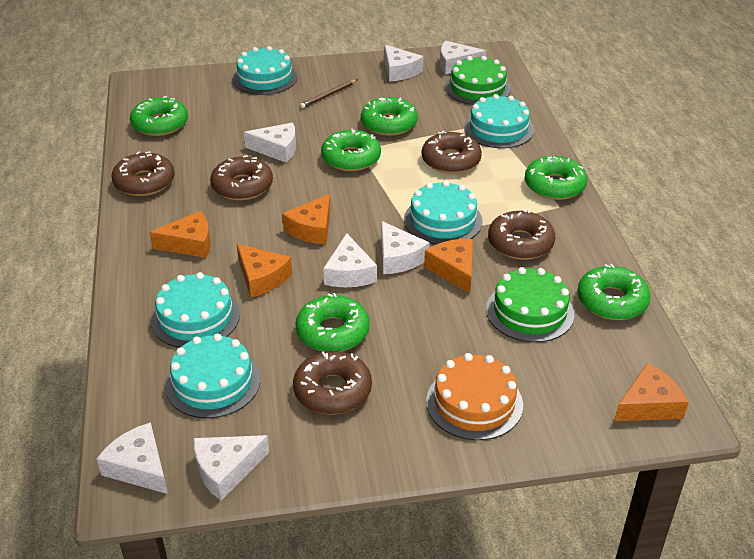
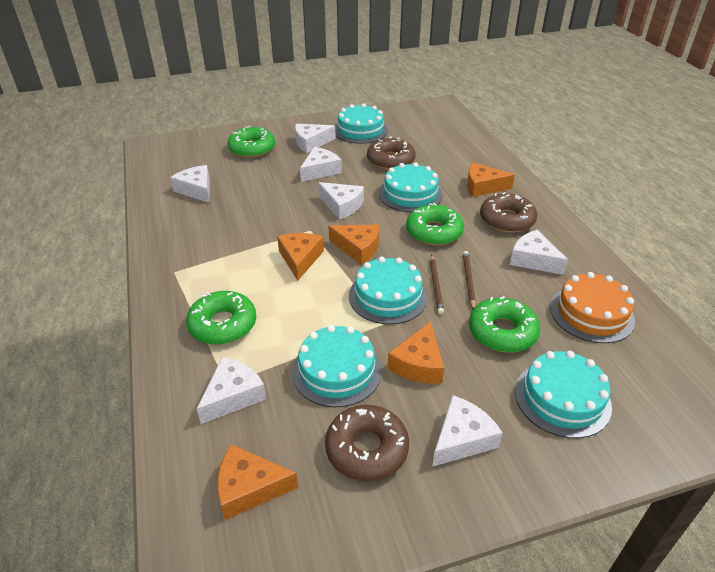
brown donut: 5 -> 3
brown pencil: 1 -> 2
green cake: 2 -> 0
green donut: 6 -> 4

